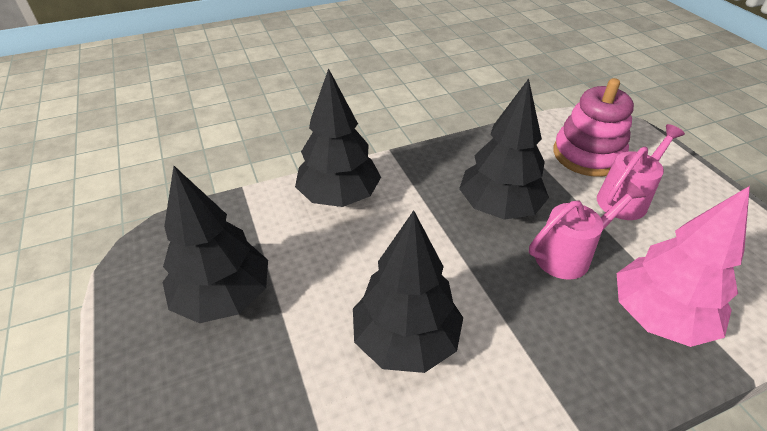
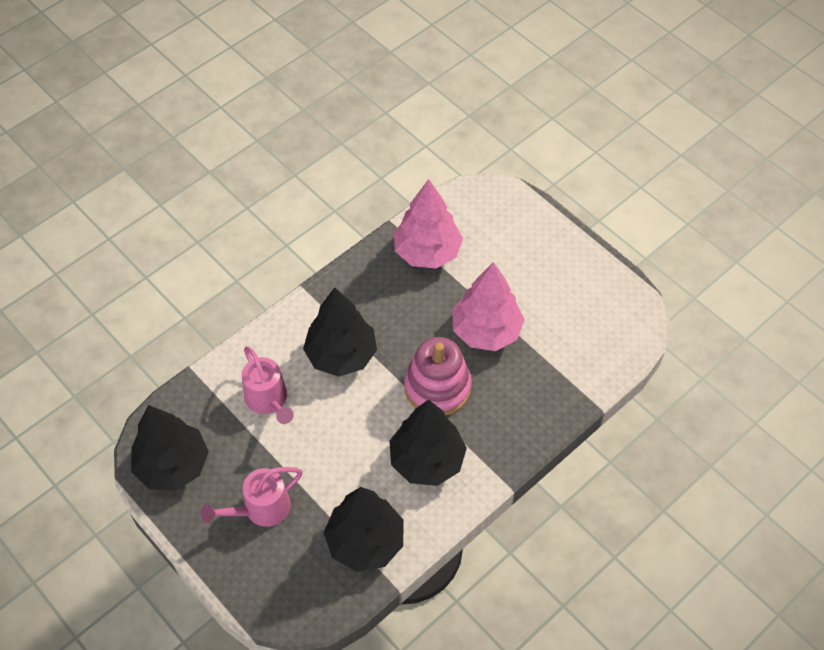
pink tree: 1 -> 2

